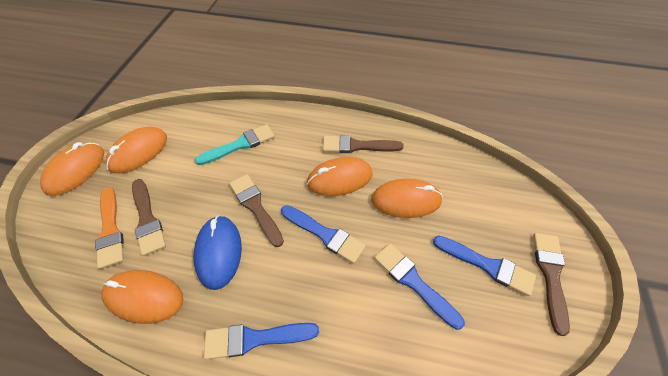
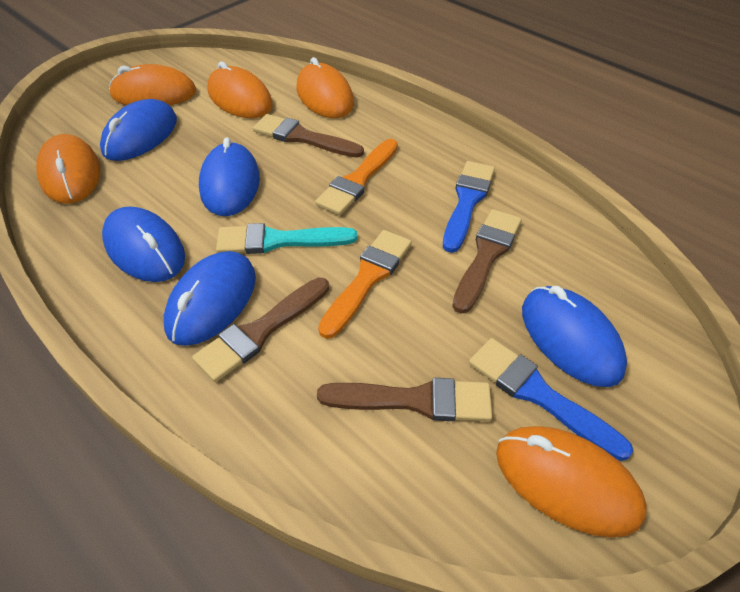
blue brush: 4 -> 2
blue mouse: 1 -> 5
orange brush: 1 -> 2

